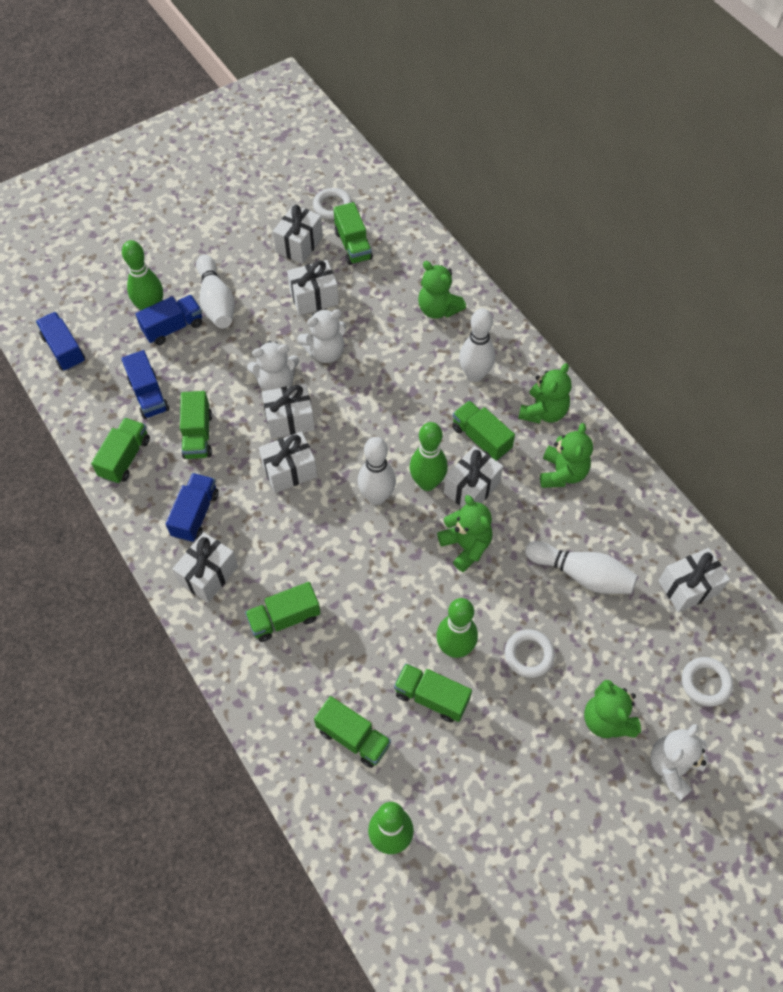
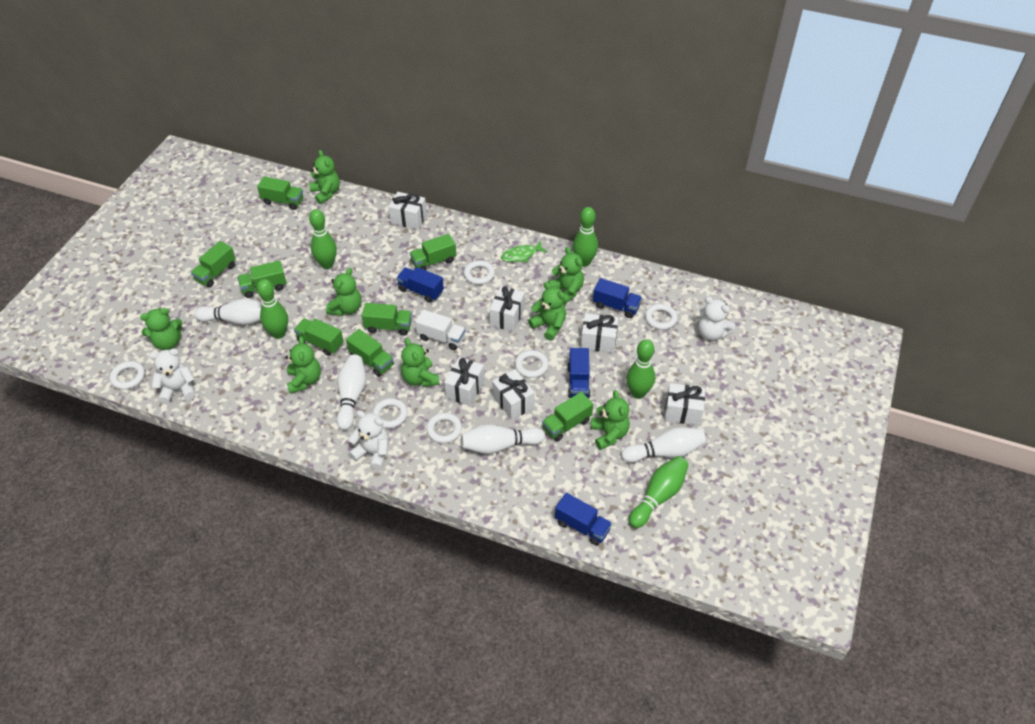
green bowling pin: 4 -> 5
green fish: 0 -> 1
green teddy bear: 5 -> 8
green truck: 7 -> 8
white gift: 7 -> 6
white ring: 3 -> 6
white truck: 0 -> 1

